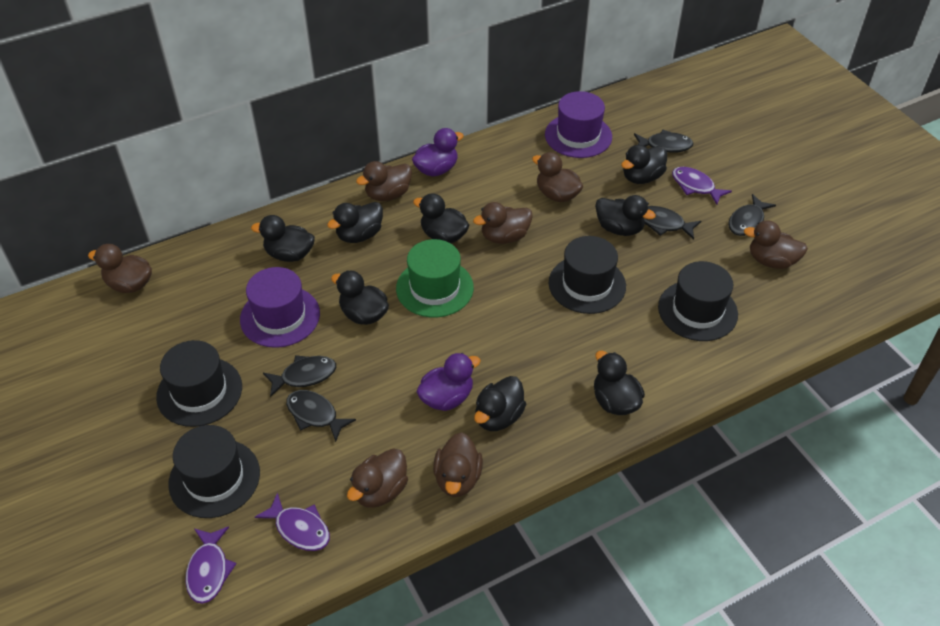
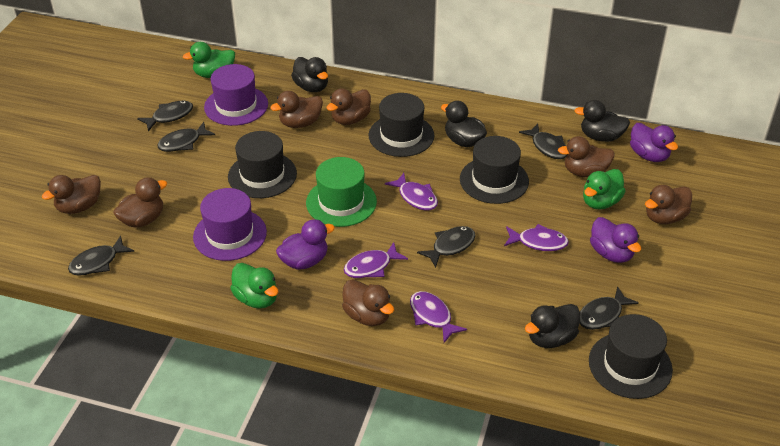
black duck: 8 -> 4
black fish: 5 -> 6
green duck: 0 -> 3
purple duck: 2 -> 3
purple fish: 3 -> 4

